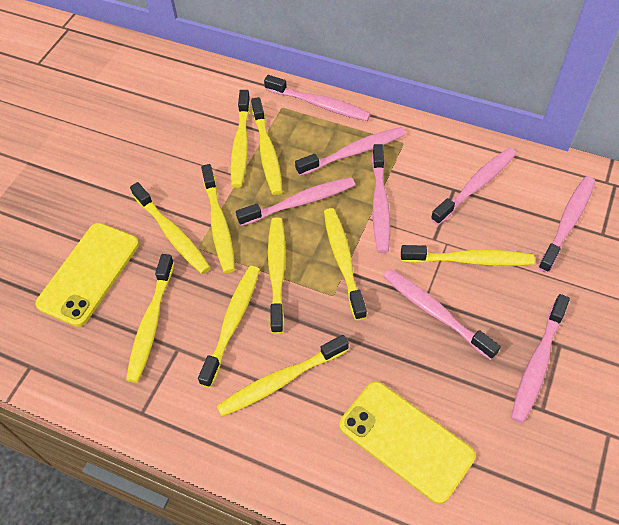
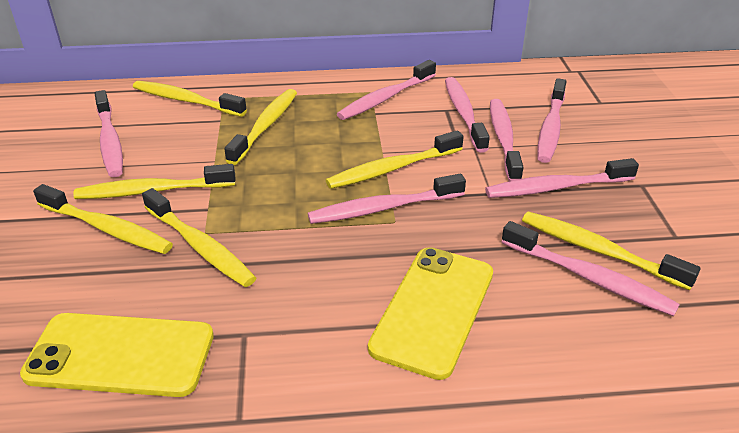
yellow toothbrush: 10 -> 7

